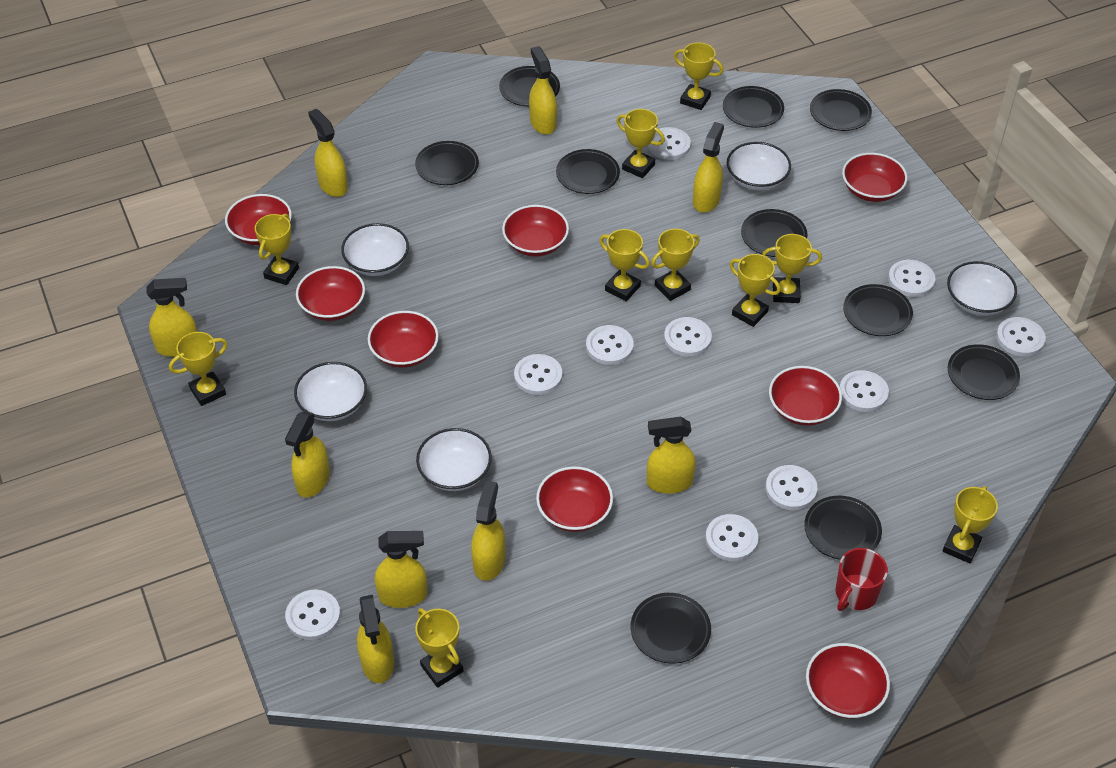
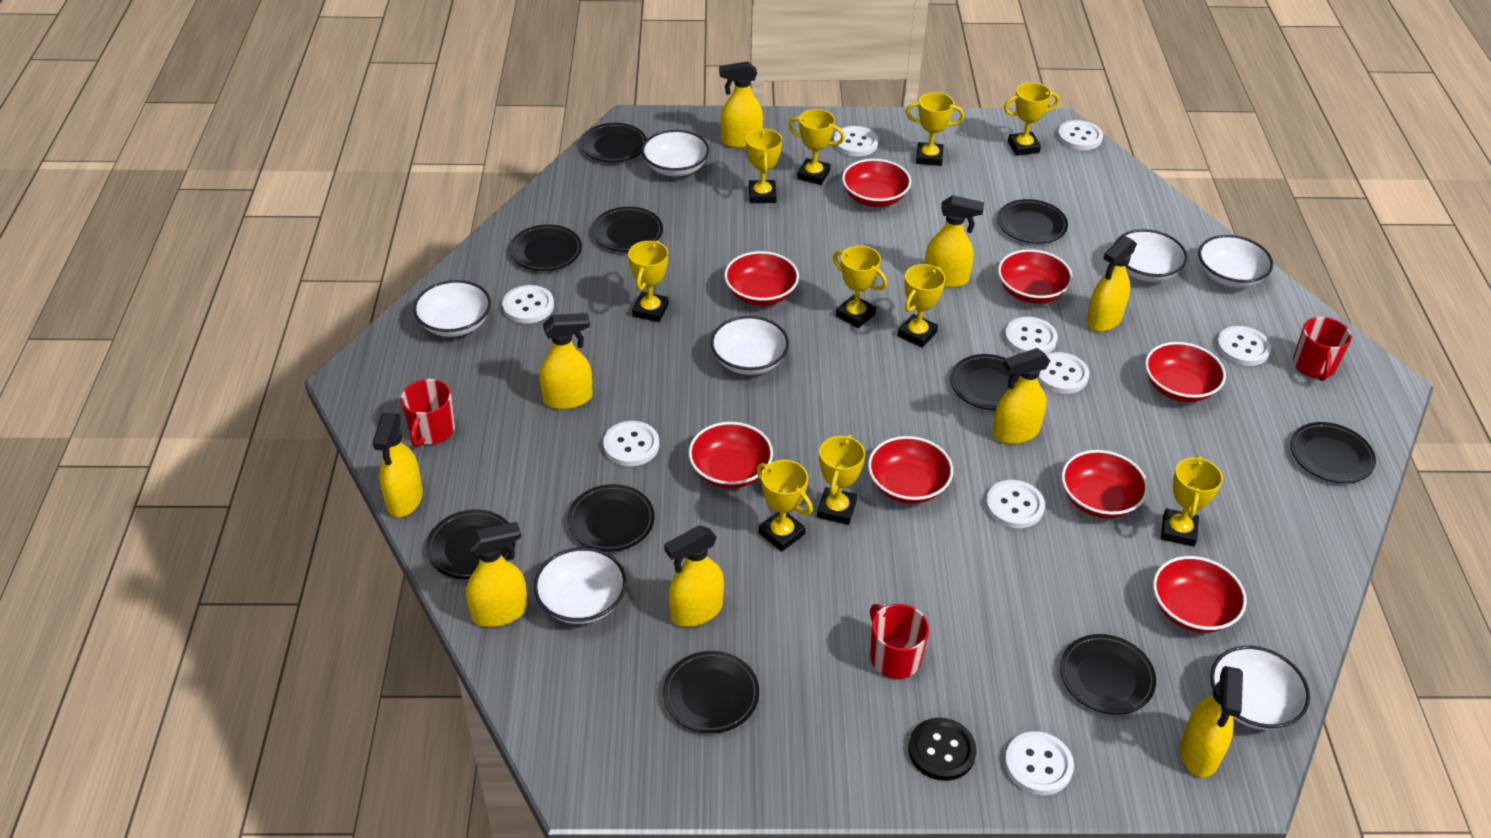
black button: 0 -> 1
red mug: 1 -> 3
white bowl: 5 -> 7
white button: 10 -> 9

